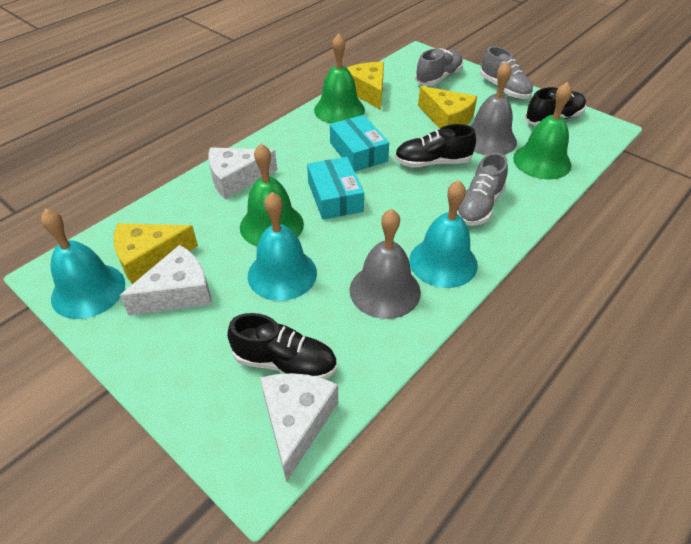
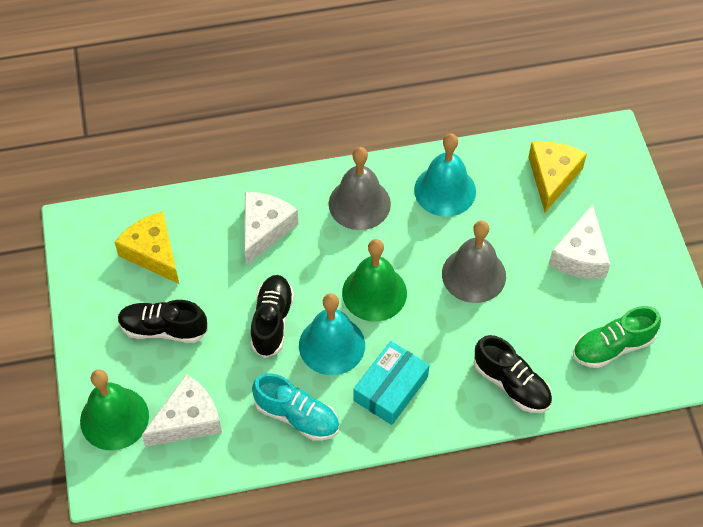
green bell: 3 -> 2
green shoe: 0 -> 1
grey shoe: 3 -> 0
turquoise bell: 3 -> 2
turquoise box: 2 -> 1
turquoise shoe: 0 -> 1
yellow cheese: 3 -> 2

